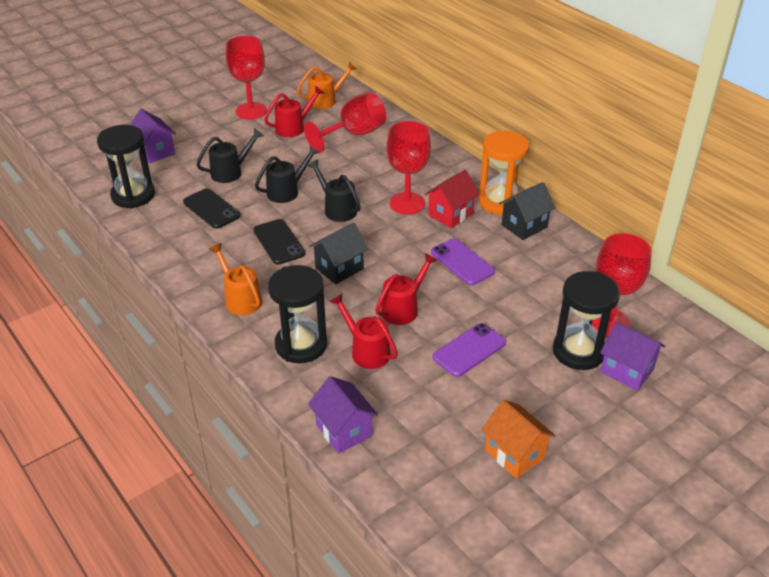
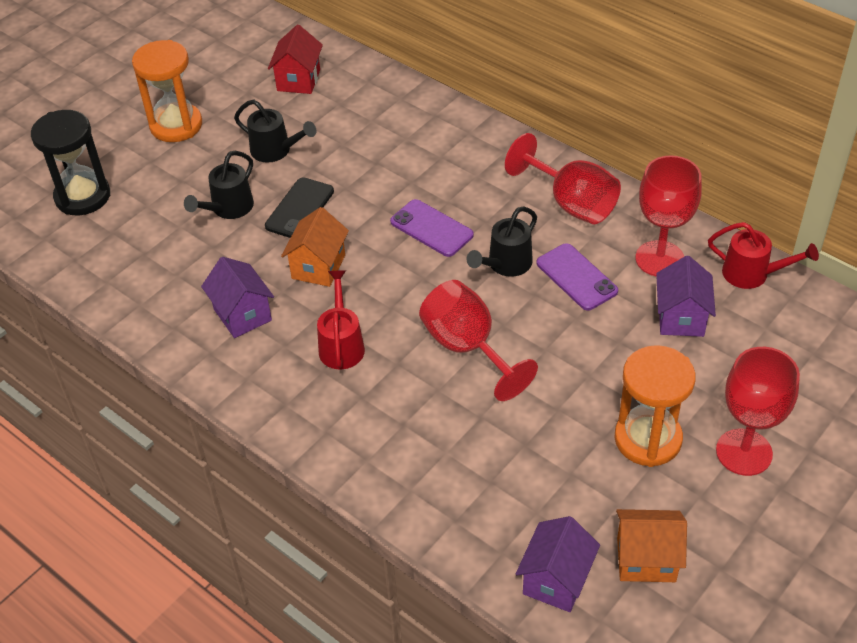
black hourglass: 3 -> 1
black house: 2 -> 0
black phone: 2 -> 1
orange hourglass: 1 -> 2
orange house: 1 -> 2
orange watering can: 2 -> 0
red watering can: 3 -> 2

